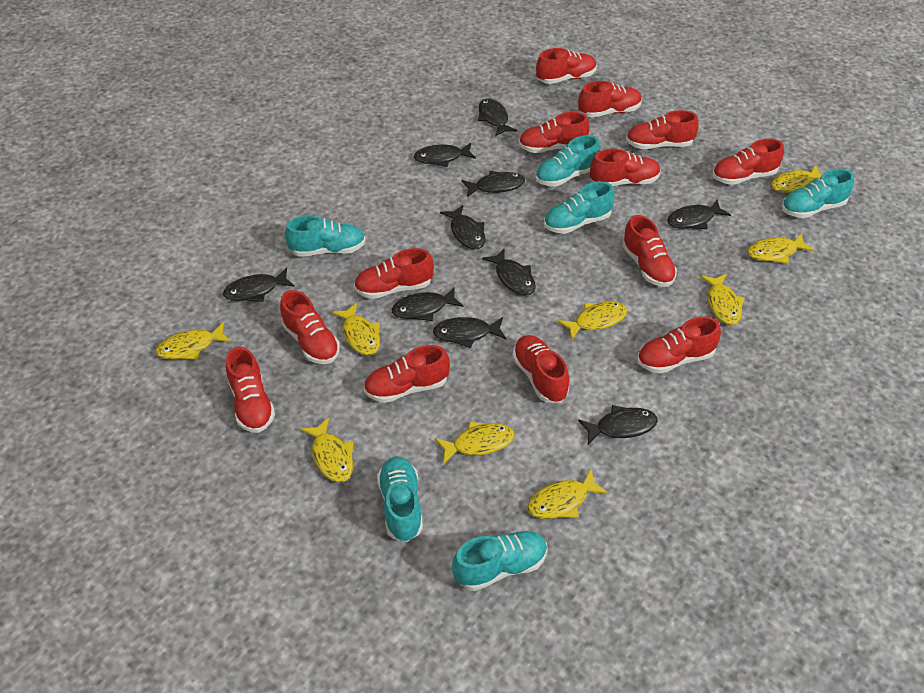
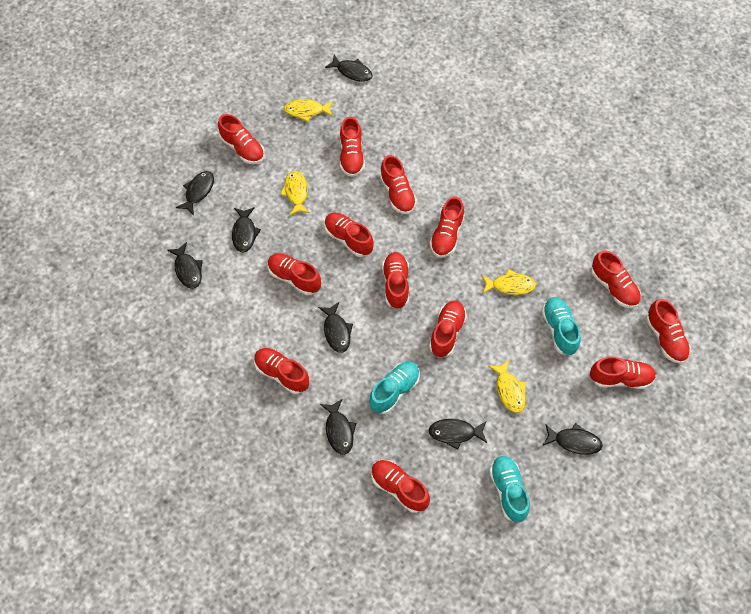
black fish: 10 -> 8
turquoise shoe: 6 -> 3
yellow fish: 9 -> 4

